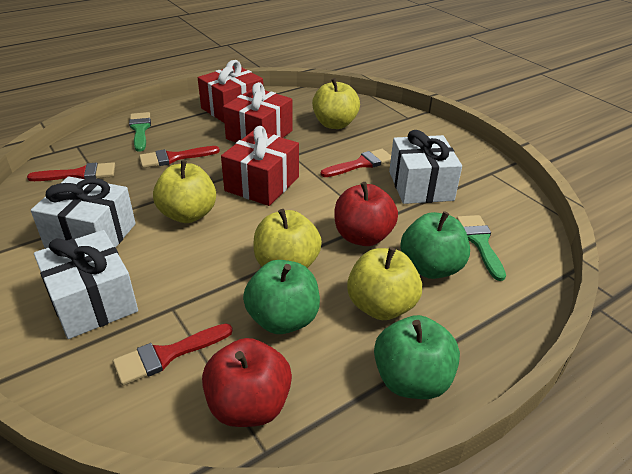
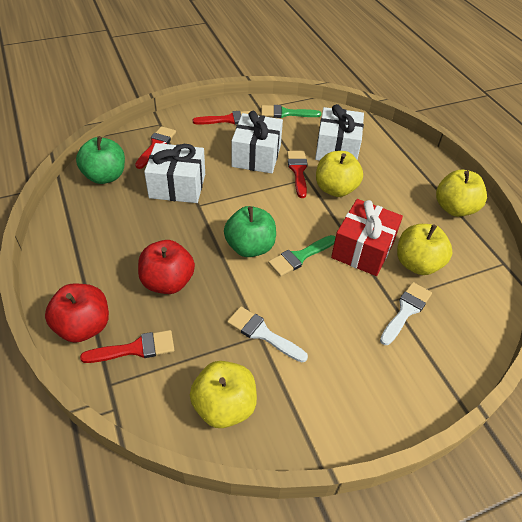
green apple: 3 -> 2
red gift: 3 -> 1
white brush: 0 -> 2

